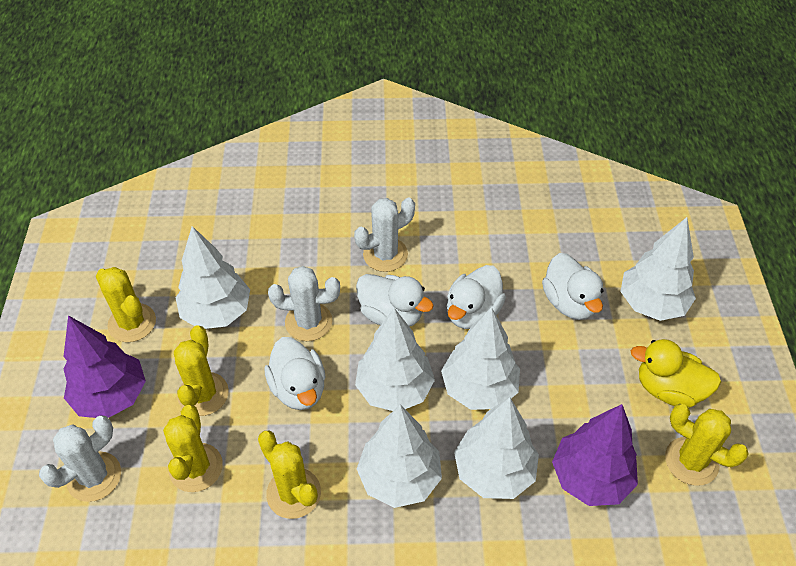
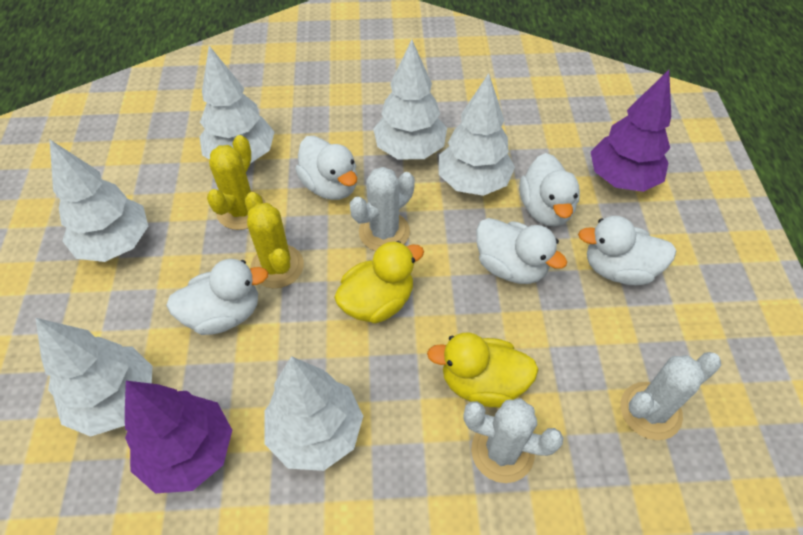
white duck: 4 -> 5
yellow cactus: 5 -> 2
yellow duck: 1 -> 2

